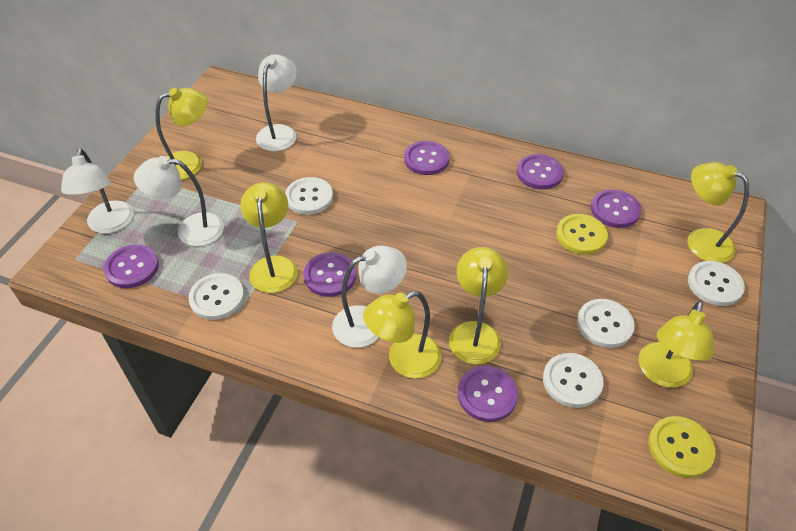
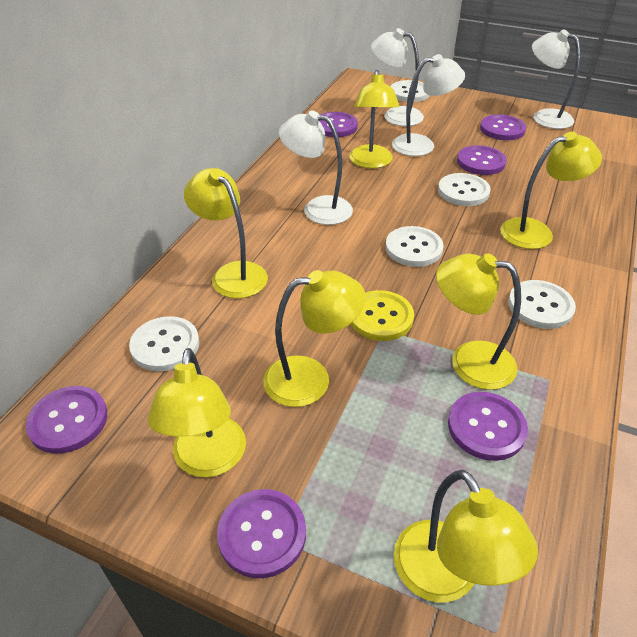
yellow button: 2 -> 1
yellow lamp: 6 -> 7

